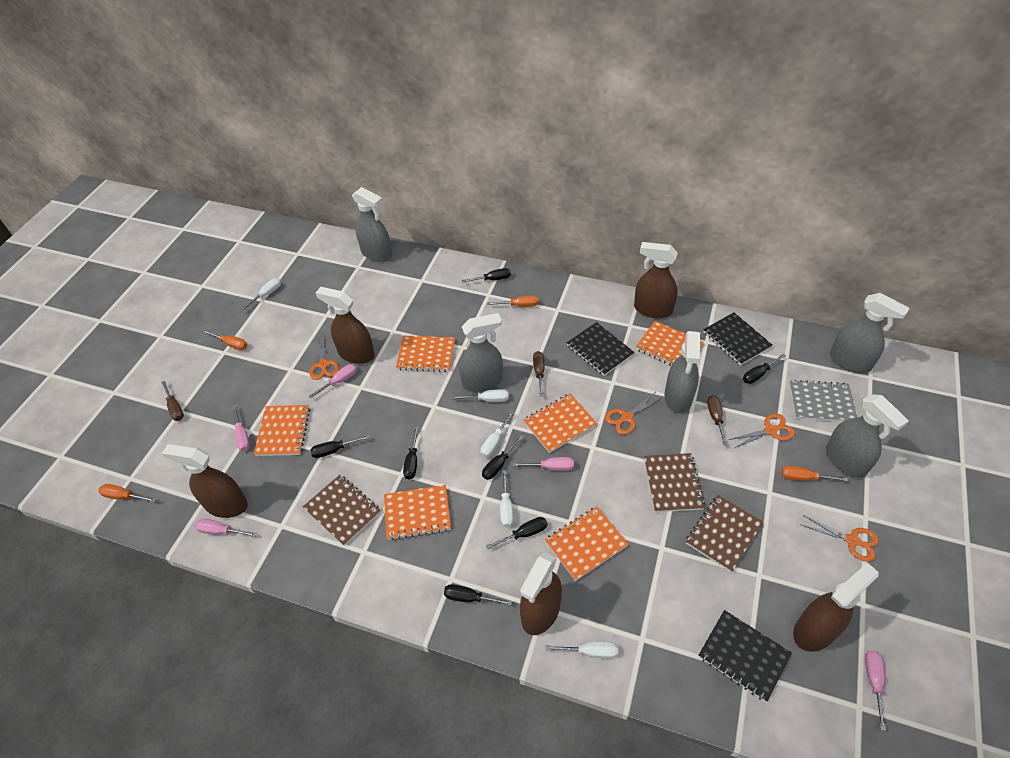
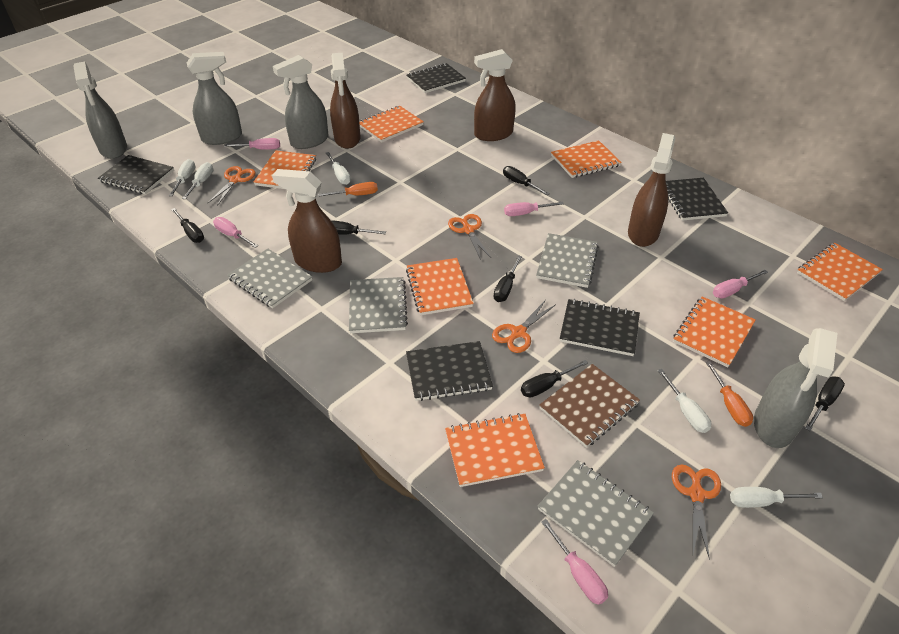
black notebook: 3 -> 5
black screwdriver: 7 -> 6
brown notebook: 3 -> 1
brown screwdriver: 3 -> 0
brown spray bottle: 5 -> 4
grey notebook: 1 -> 4
grey spray bottle: 5 -> 4
orange notebook: 6 -> 7
orange screwdriver: 4 -> 2

